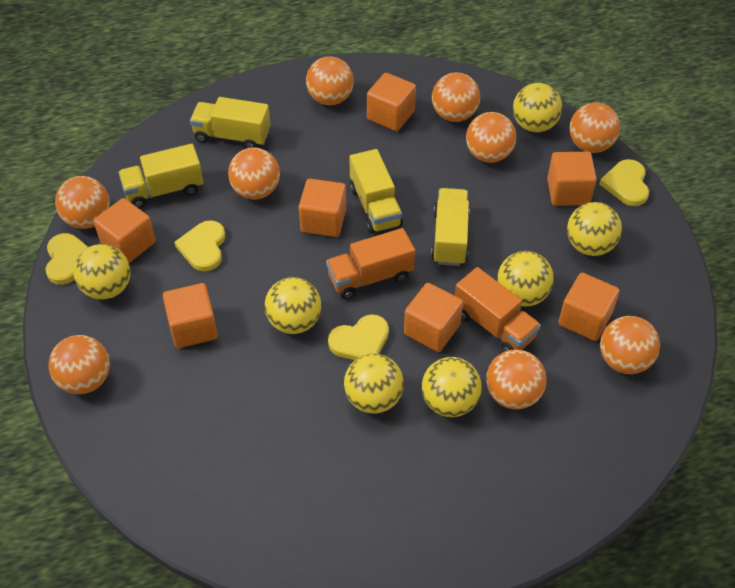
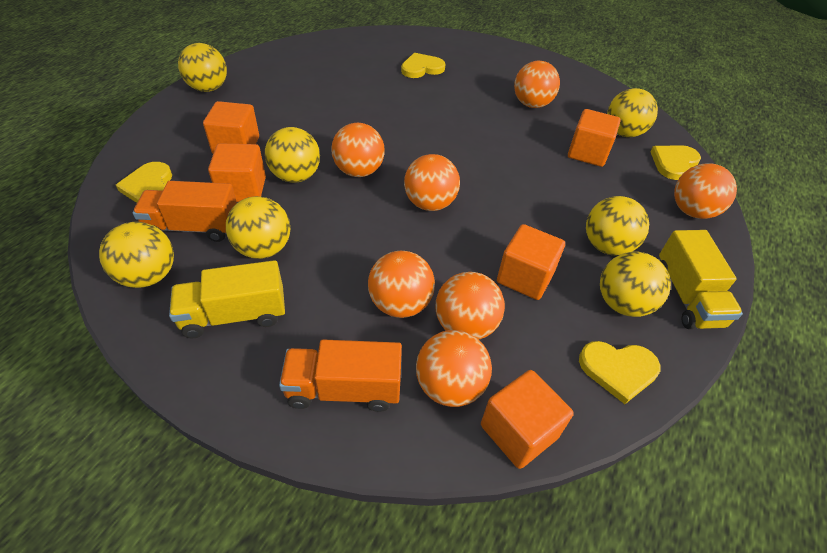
orange ball: 9 -> 7
orange cube: 7 -> 5
yellow truck: 4 -> 2

